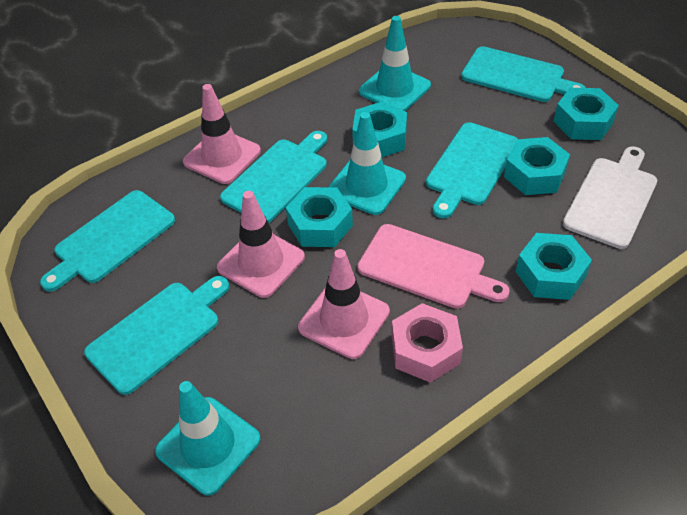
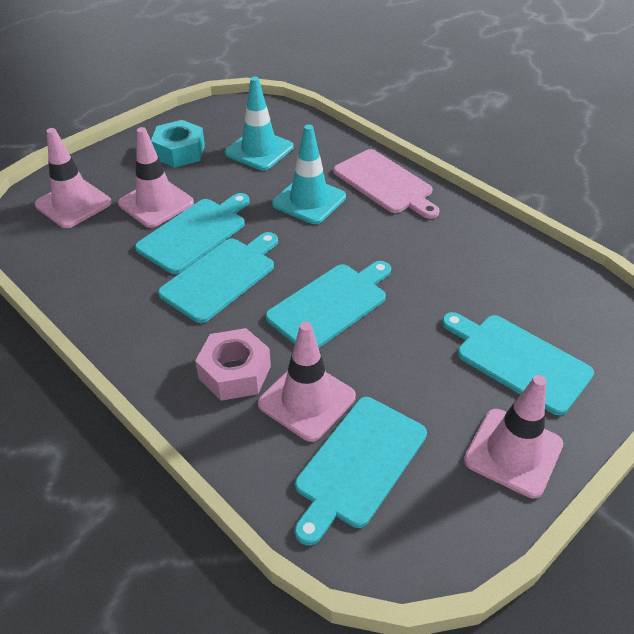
pink traffic cone: 3 -> 4
turquoise nut: 5 -> 1
turquoise traffic cone: 3 -> 2
white cutting board: 1 -> 0

